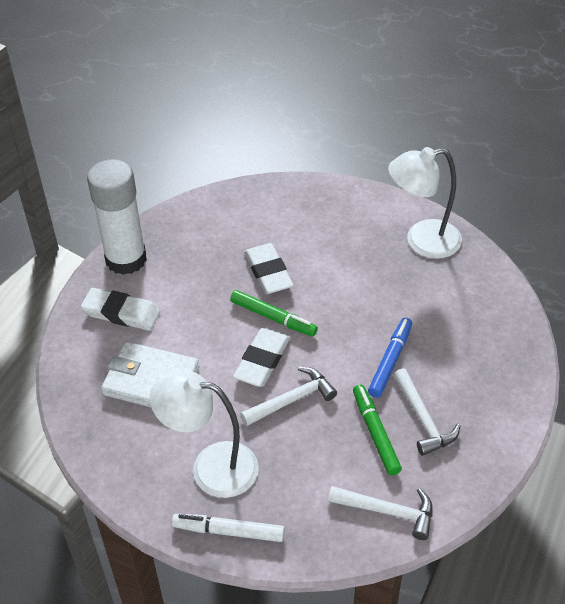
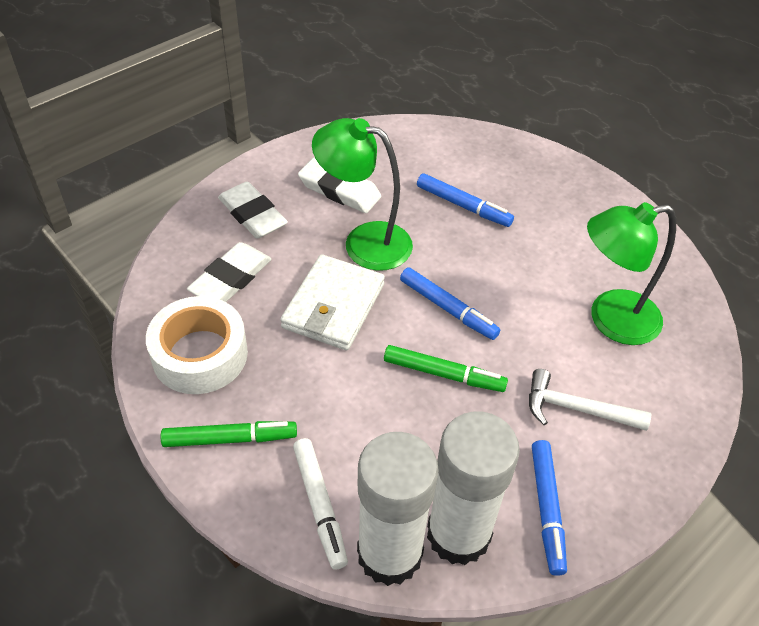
blue marker: 1 -> 3
green lamp: 0 -> 2
white glue stick: 1 -> 2
white hammer: 3 -> 1
white lamp: 2 -> 0
white tape: 0 -> 1

